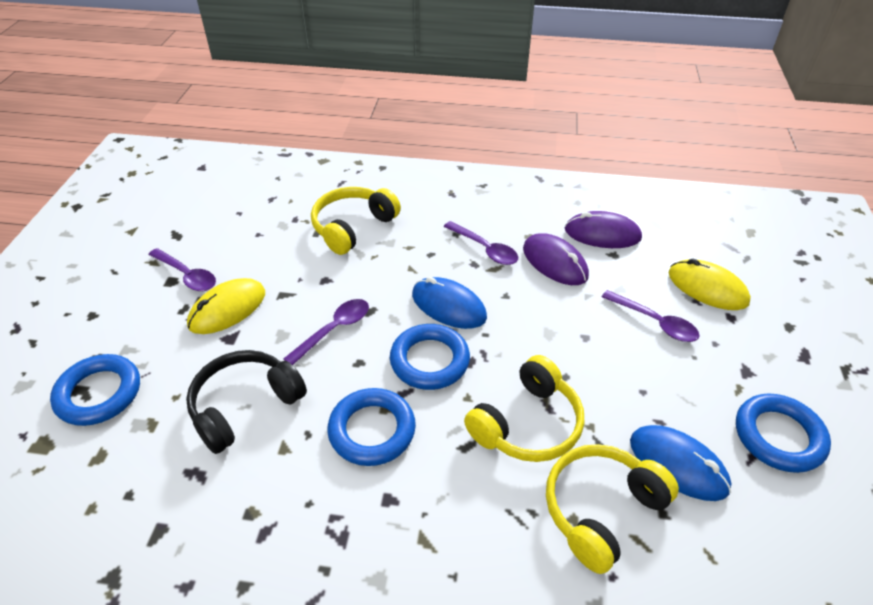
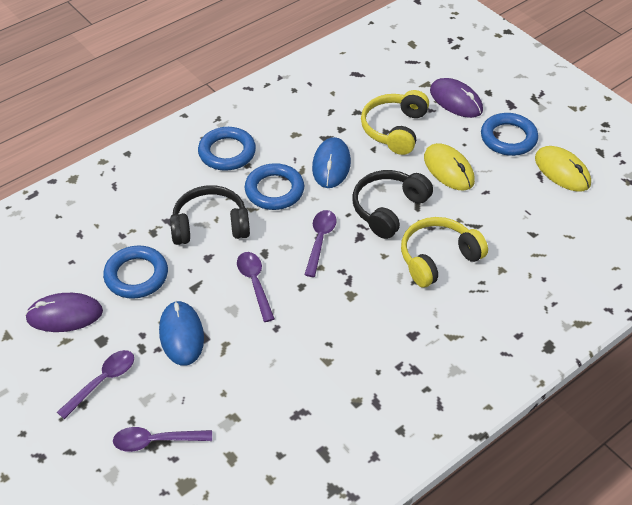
black headphones: 1 -> 2
yellow headphones: 3 -> 2

